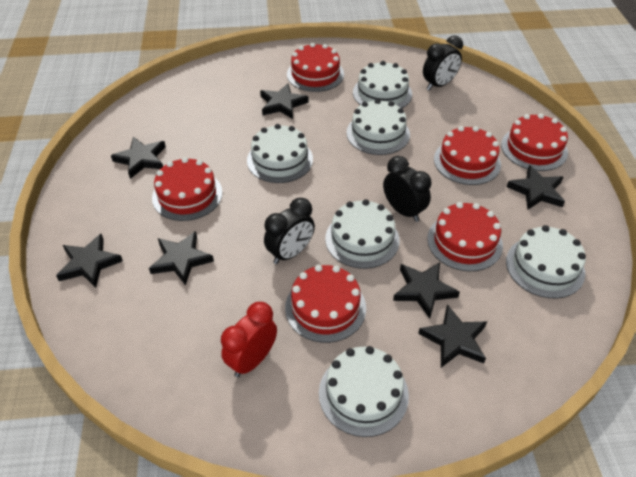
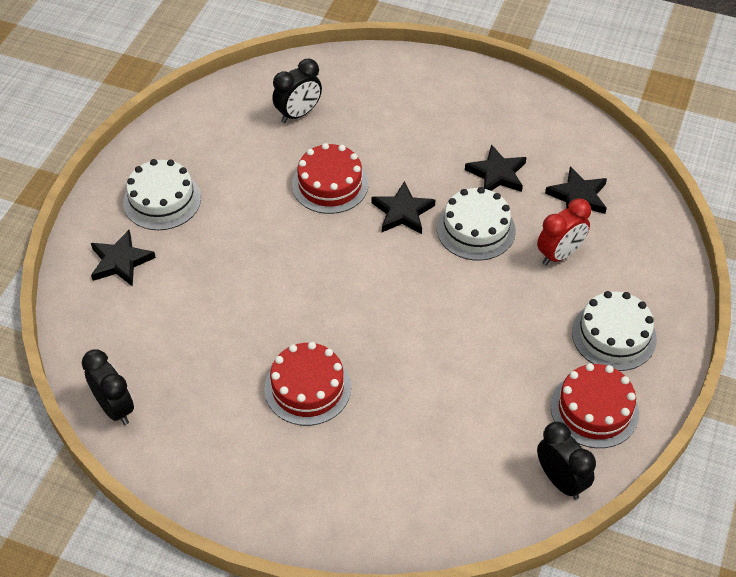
black star: 7 -> 4
red cake: 6 -> 3
white cake: 6 -> 3

